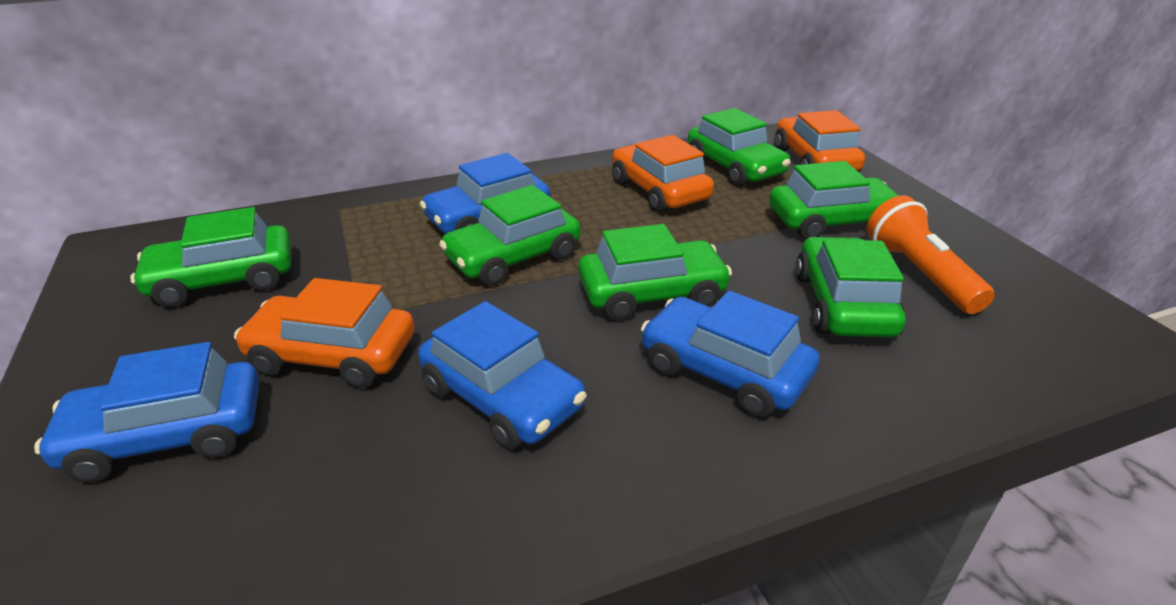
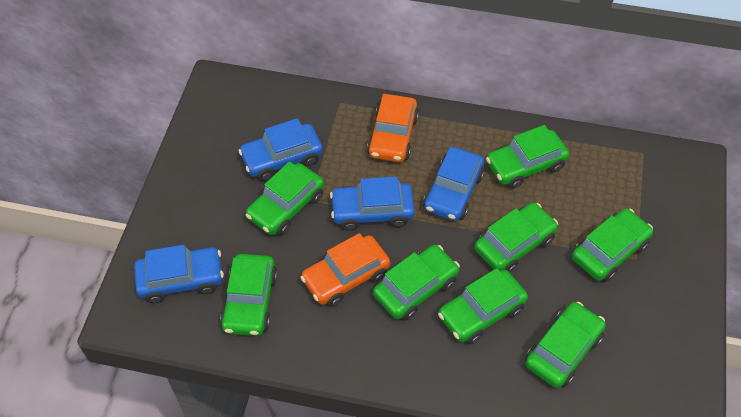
green car: 6 -> 8
orange car: 3 -> 2
orange flashlight: 1 -> 0

